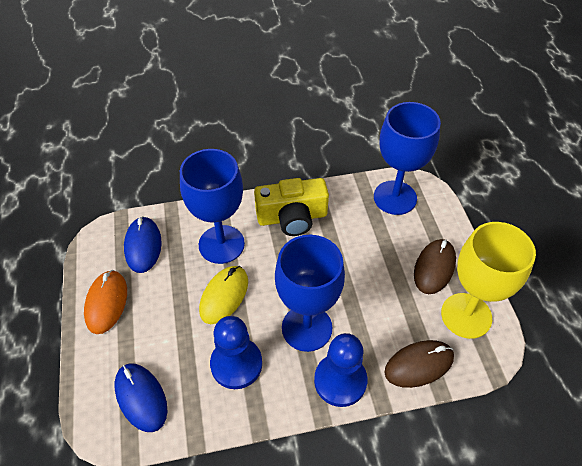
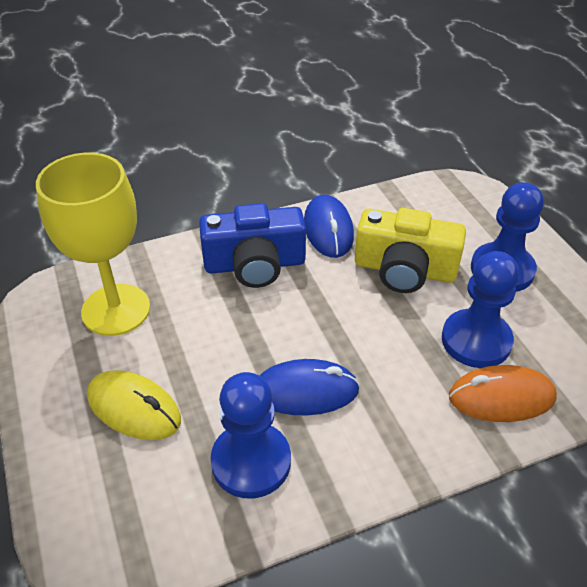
blue camera: 0 -> 1
blue goblet: 3 -> 0
blue pawn: 2 -> 3
brown mouse: 2 -> 0

